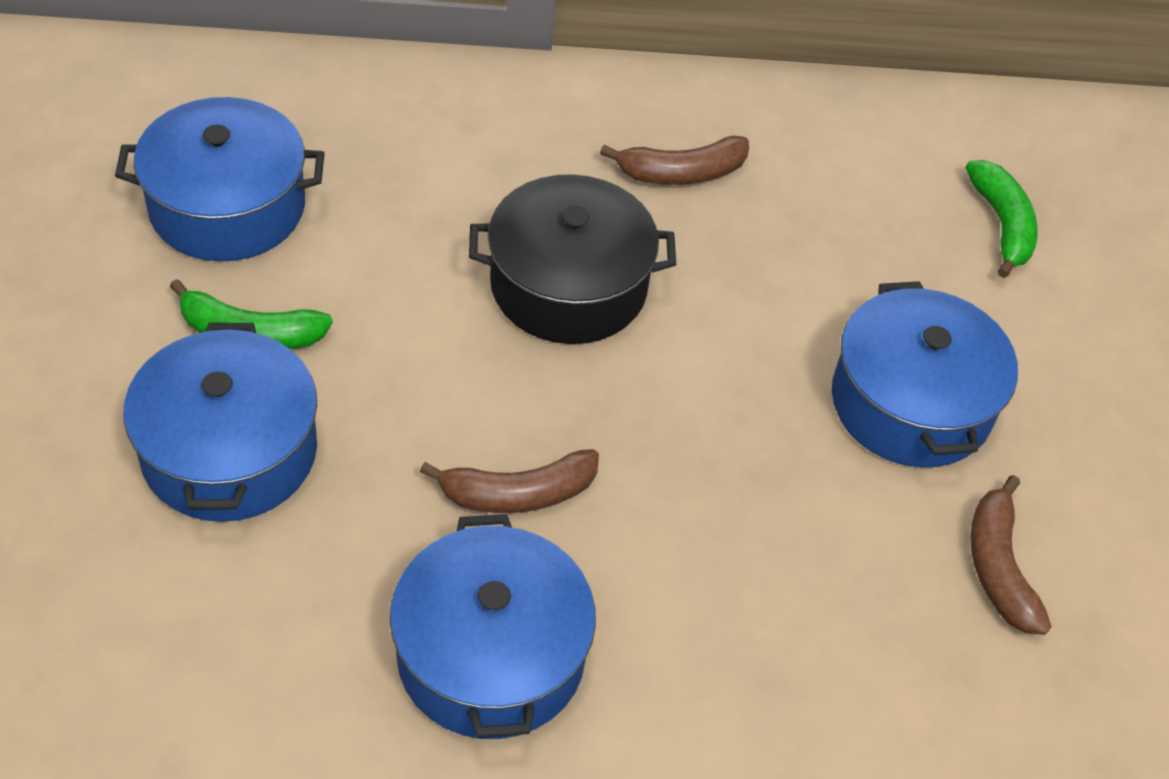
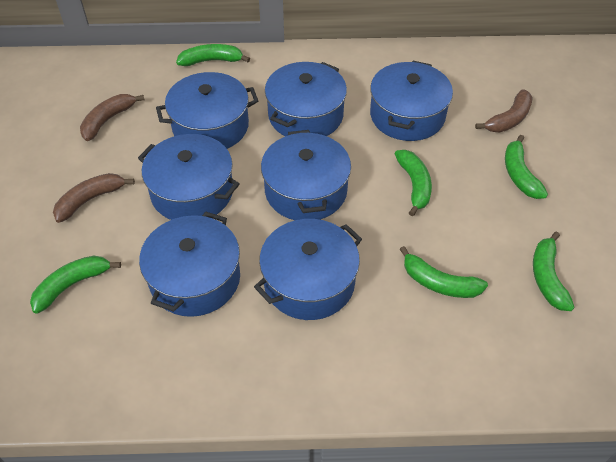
black pot: 1 -> 0
blue pot: 4 -> 7
green banana: 2 -> 6

